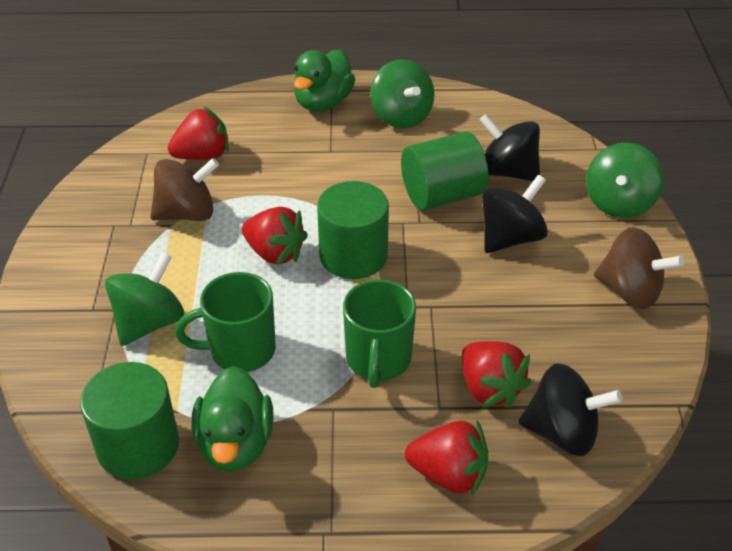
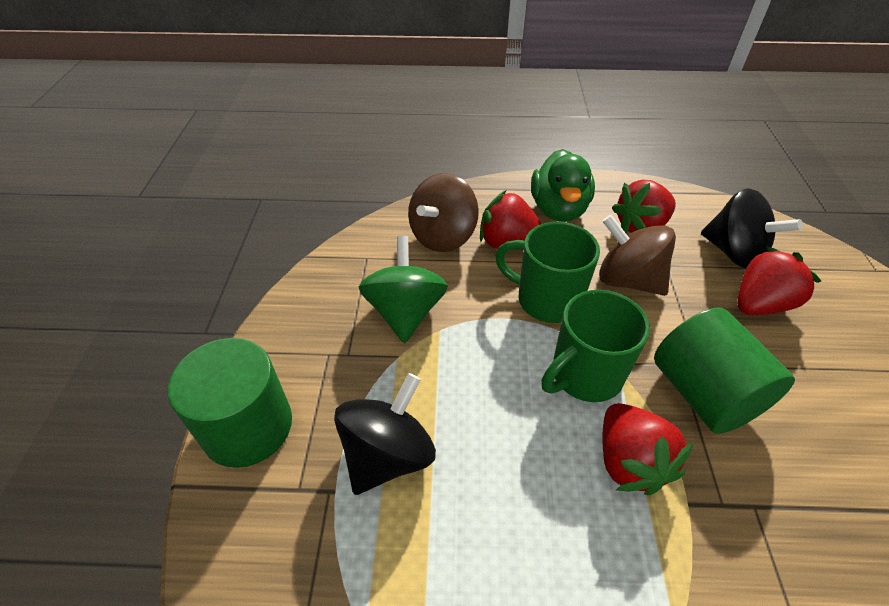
black spinning top: 3 -> 2
green cylinder: 3 -> 2
green duck: 2 -> 1
green spinning top: 3 -> 1

